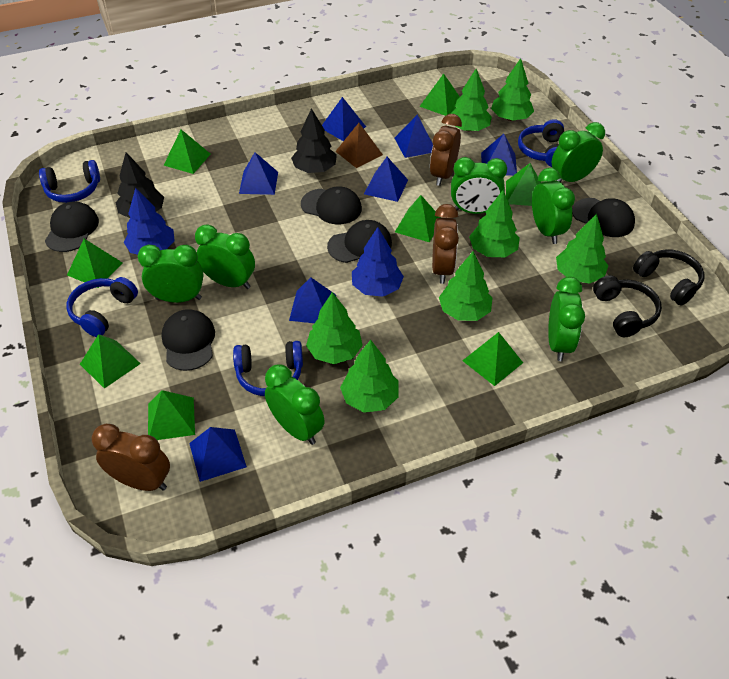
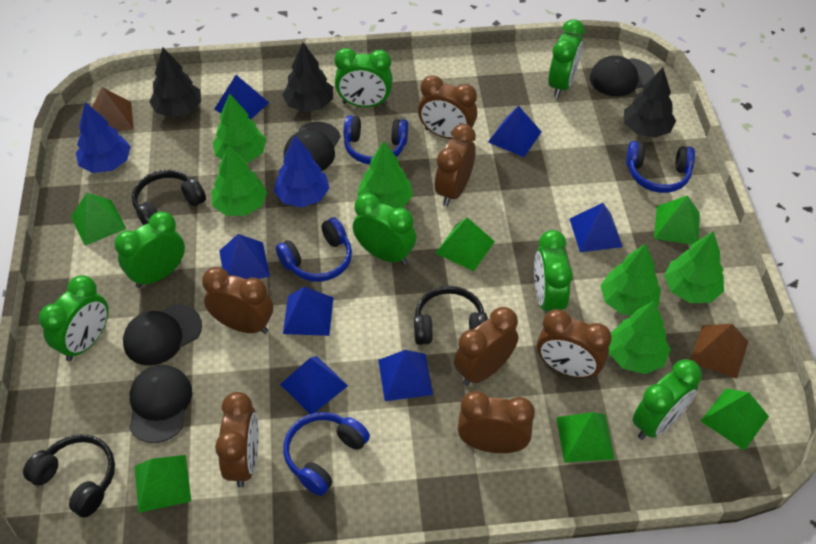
black cap: 5 -> 4
black headphones: 2 -> 3
black tree: 2 -> 3
brown clock: 3 -> 7
brown pyramid: 1 -> 2
green pyramid: 8 -> 6
green tree: 7 -> 6

